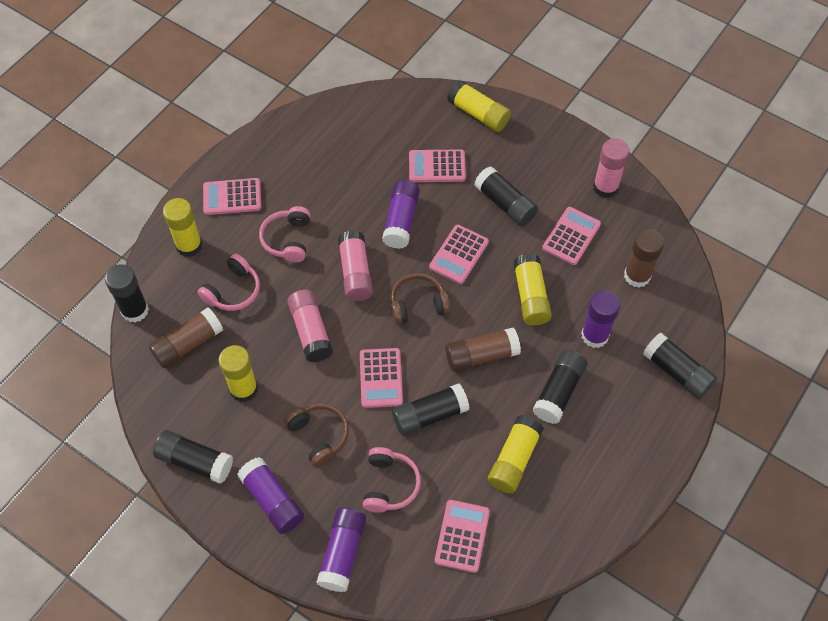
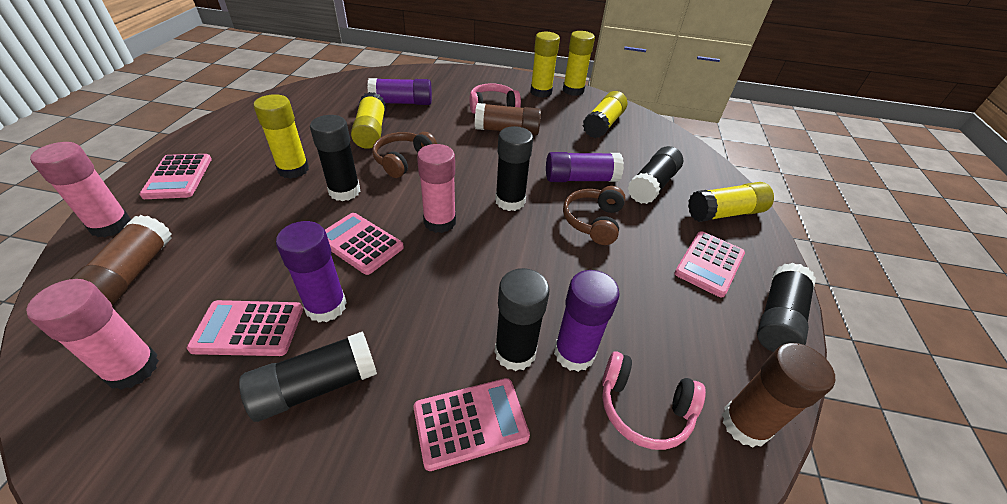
pink calculator: 6 -> 5
pink headphones: 3 -> 2
yellow glue stick: 5 -> 6

